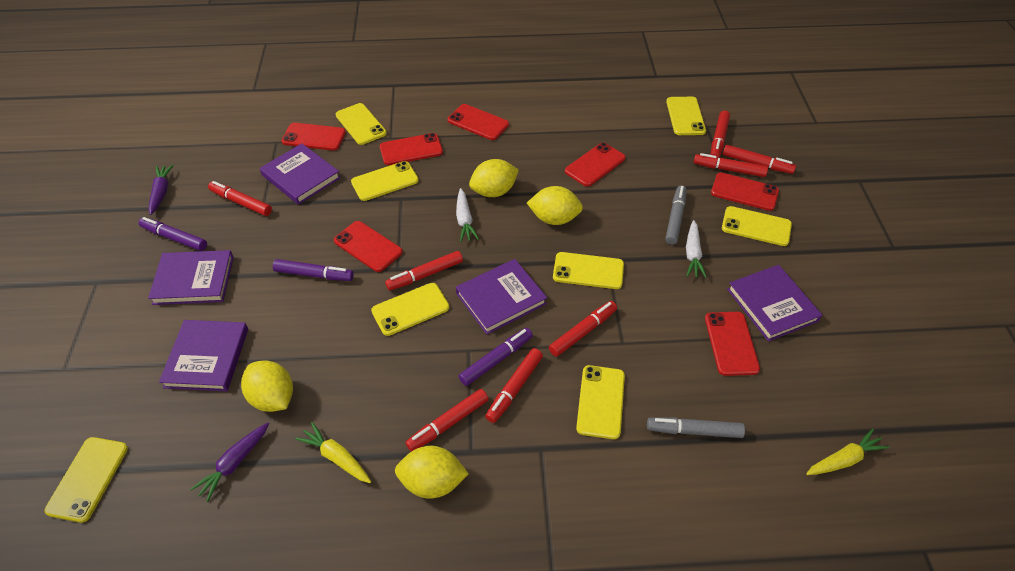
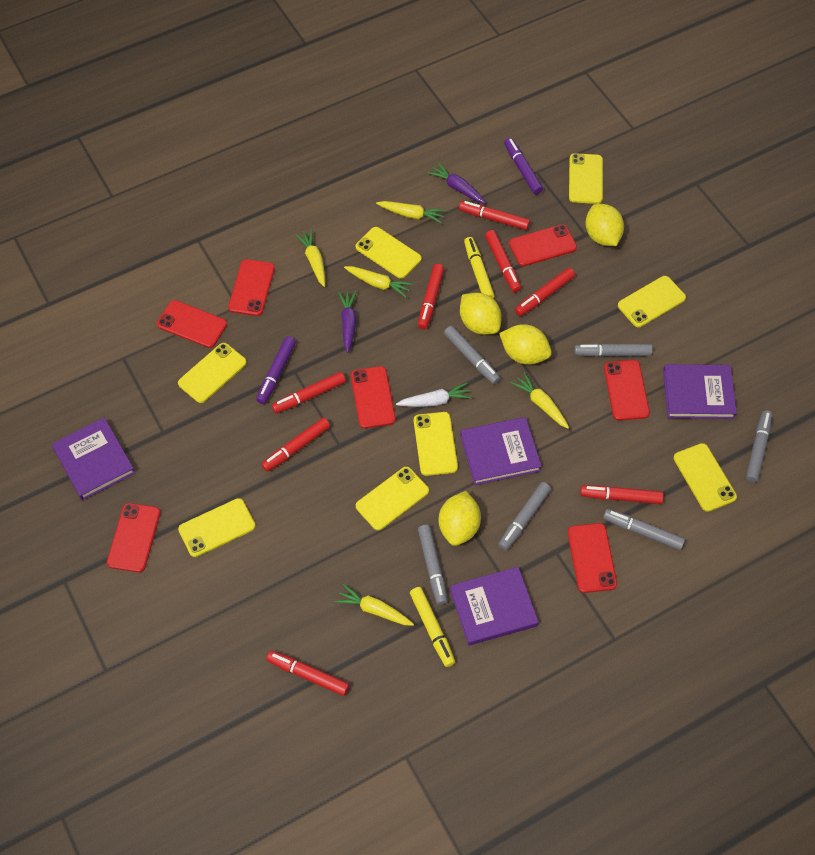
grey marker: 2 -> 6
purple book: 5 -> 4
purple marker: 3 -> 2
white carrot: 2 -> 1
yellow carrot: 2 -> 5
yellow marker: 0 -> 2

